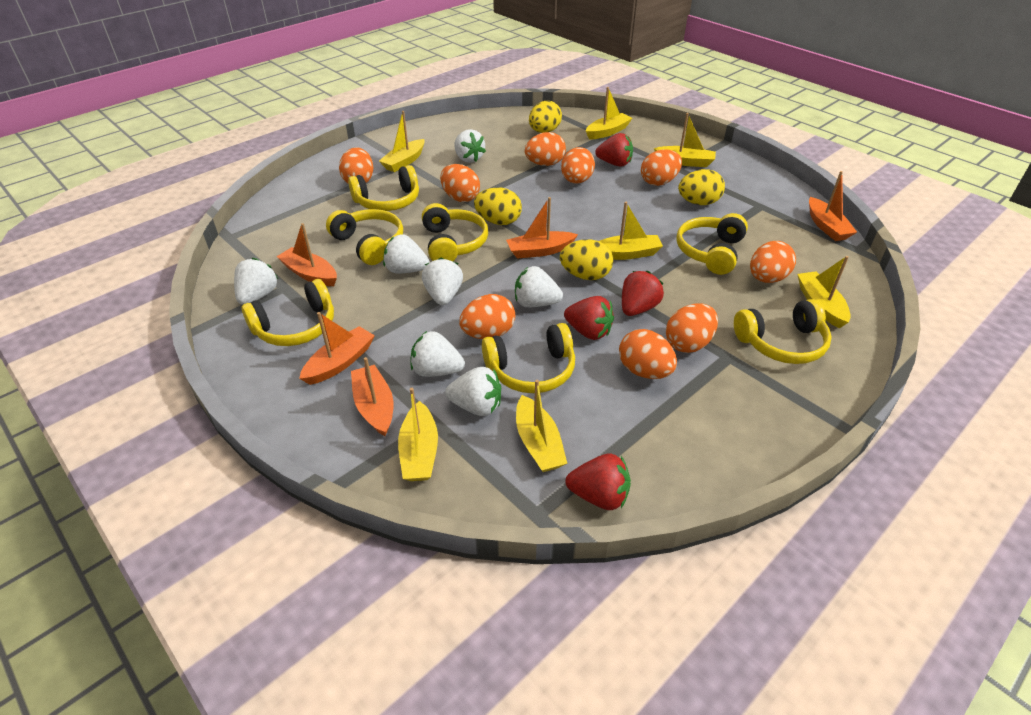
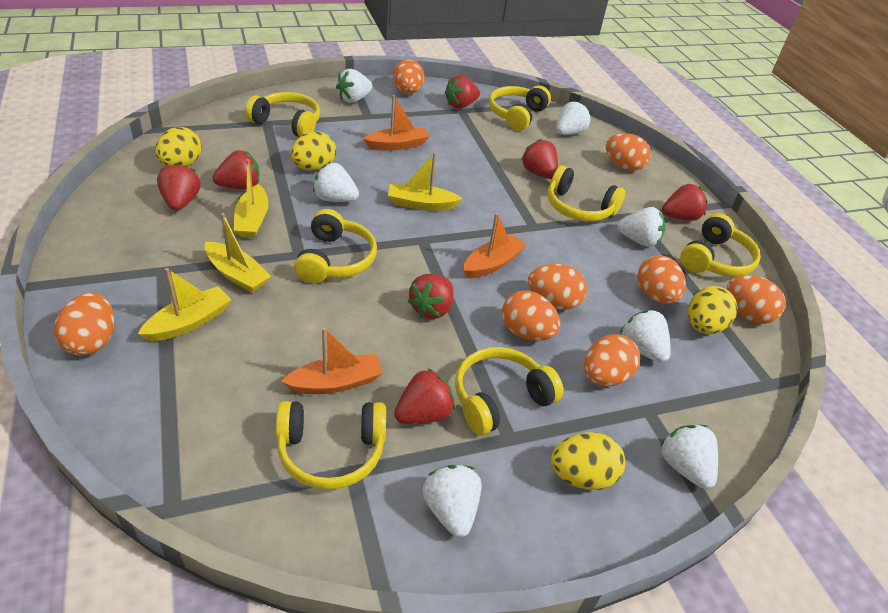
orange boat: 5 -> 3
orange egg: 9 -> 8
red strawberry: 4 -> 7
yellow boat: 7 -> 4

